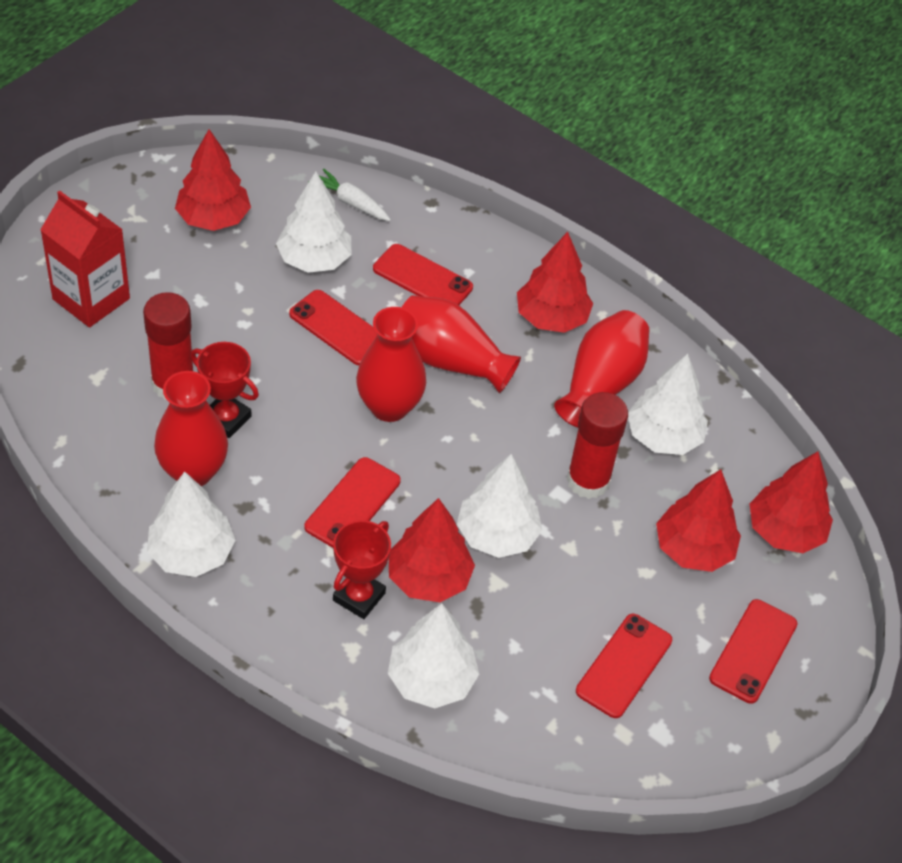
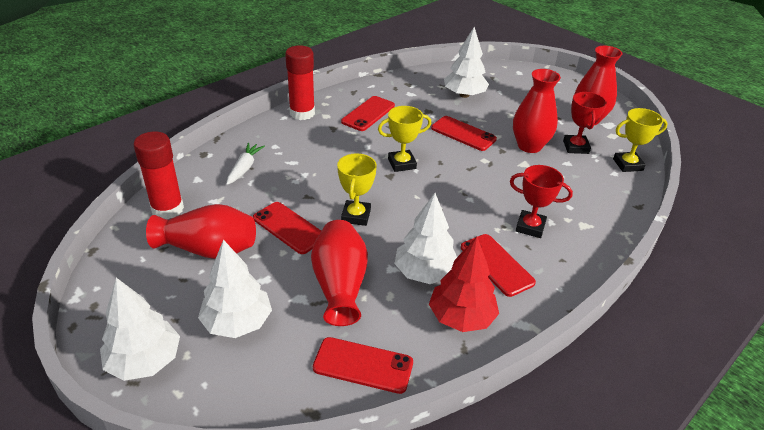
red carton: 1 -> 0
red tree: 5 -> 1
white tree: 5 -> 4
yellow trophy: 0 -> 3

